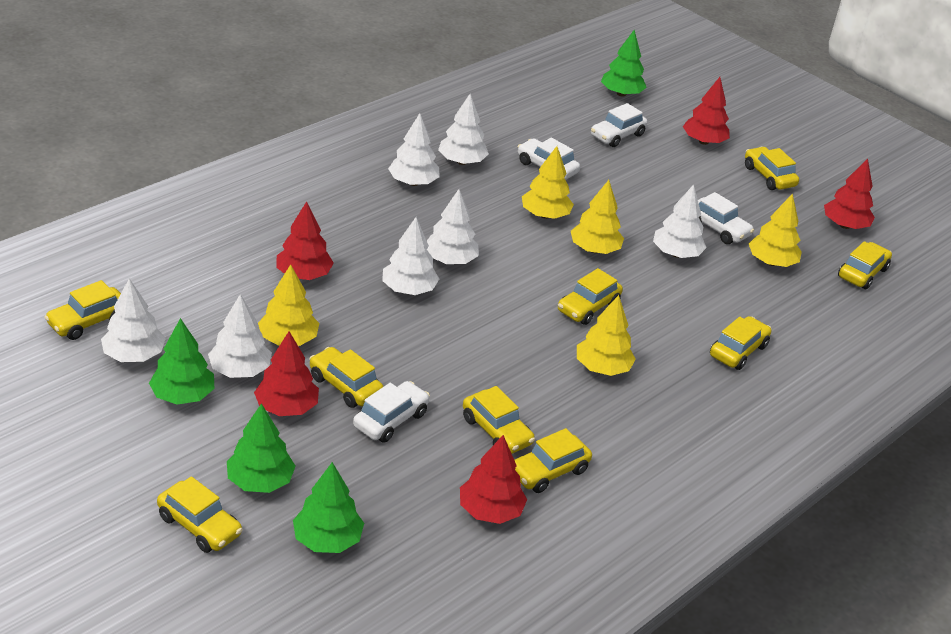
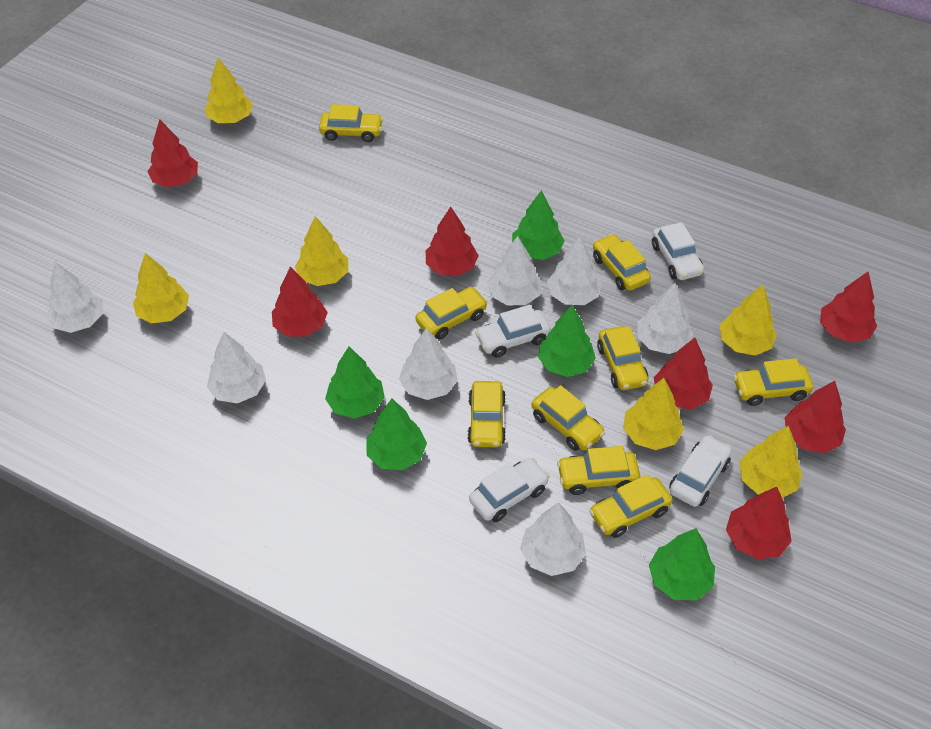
green tree: 4 -> 5
red tree: 5 -> 7
yellow tree: 5 -> 6

